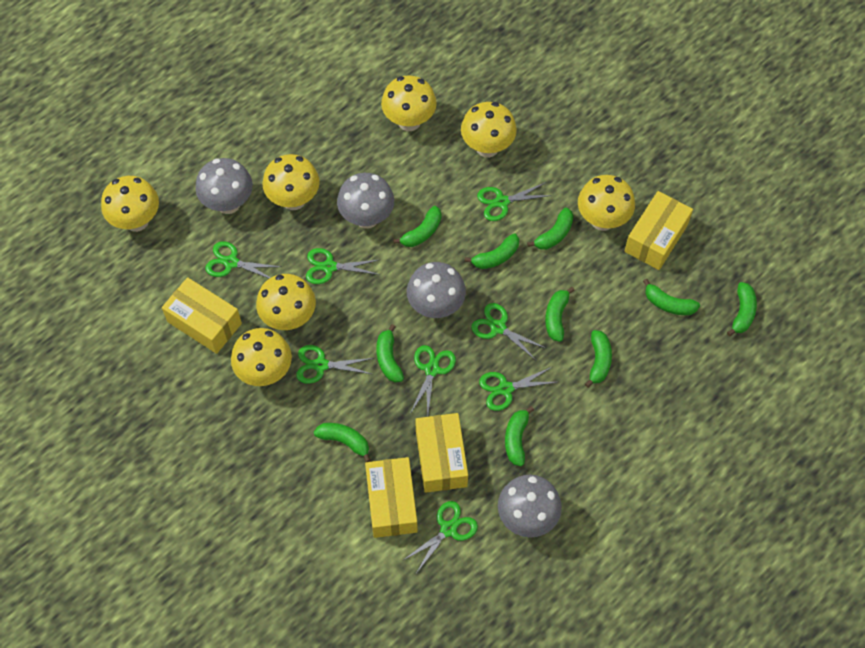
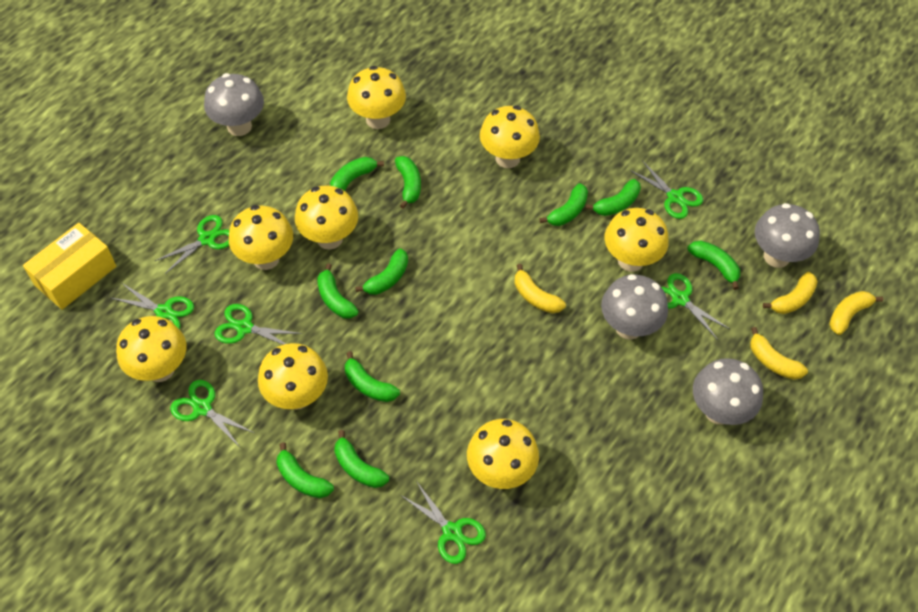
green scissors: 8 -> 7
yellow banana: 0 -> 4
yellow box: 4 -> 1
yellow mushroom: 7 -> 8

